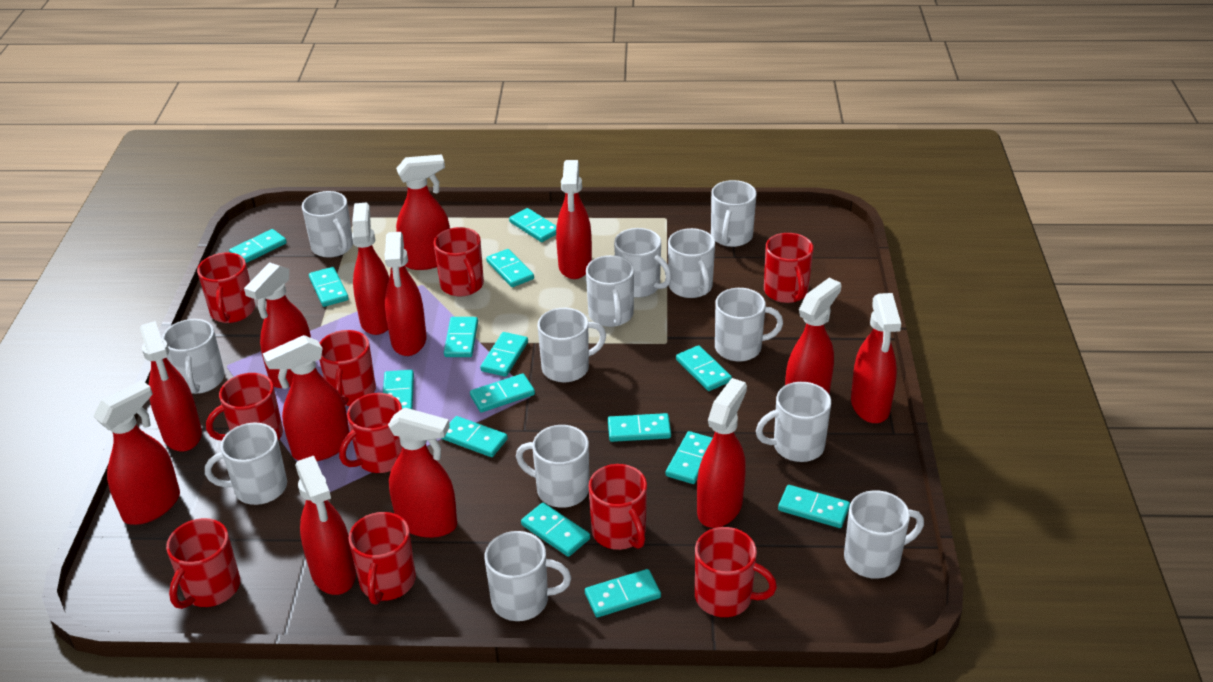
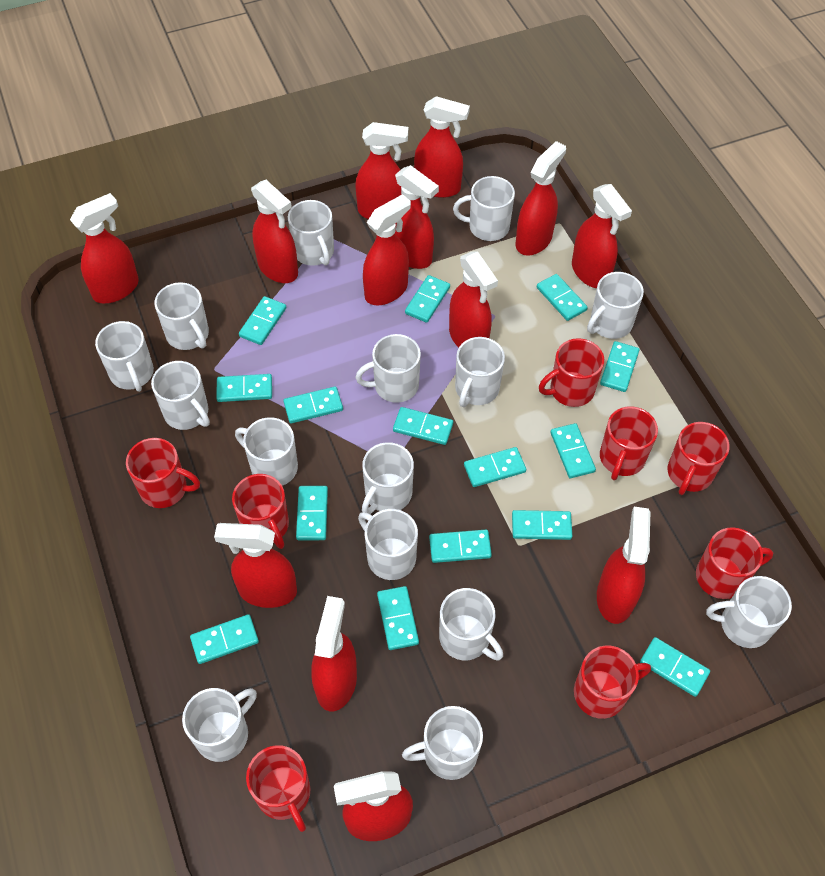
red mug: 10 -> 8
white mug: 13 -> 15

